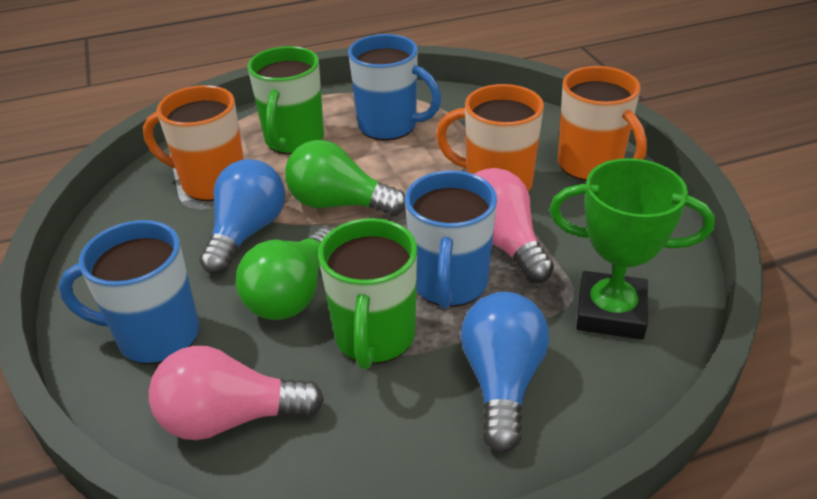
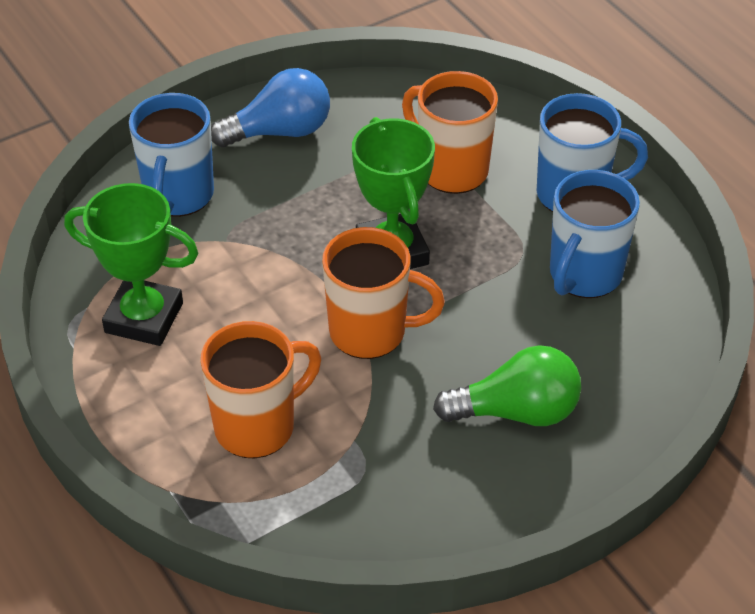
blue light bulb: 2 -> 1
green light bulb: 2 -> 1
green mug: 2 -> 0
green trophy: 1 -> 2
pink light bulb: 2 -> 0

